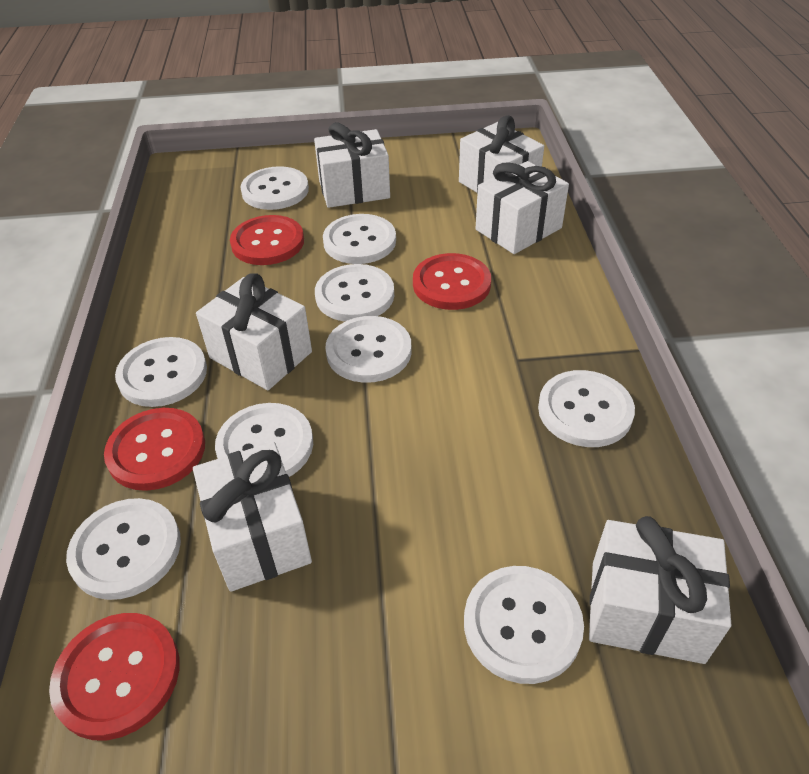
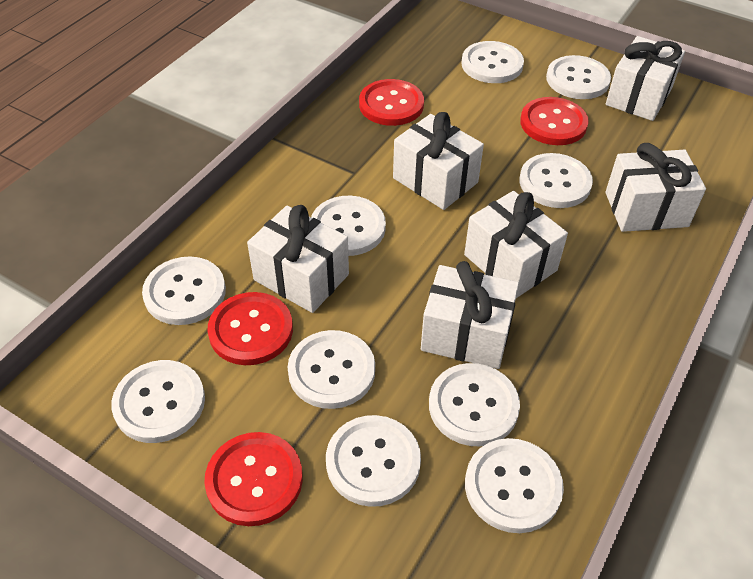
white button: 9 -> 10

